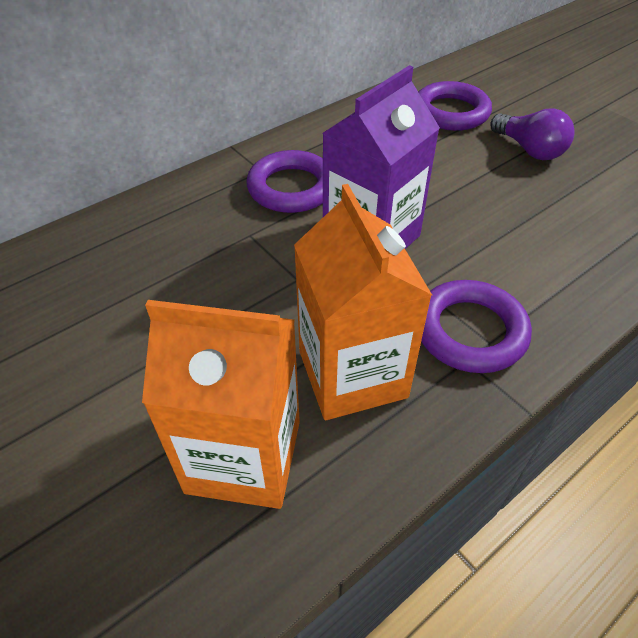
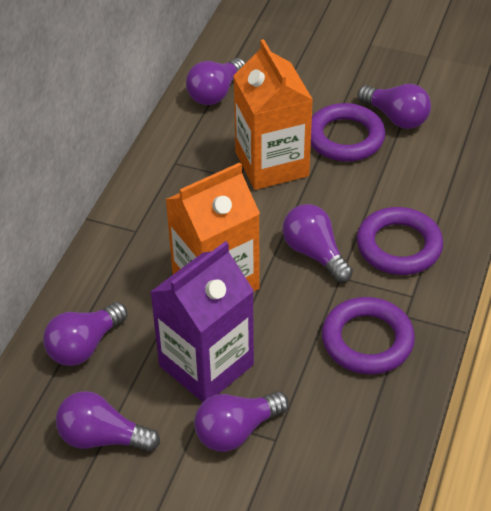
purple light bulb: 1 -> 6

